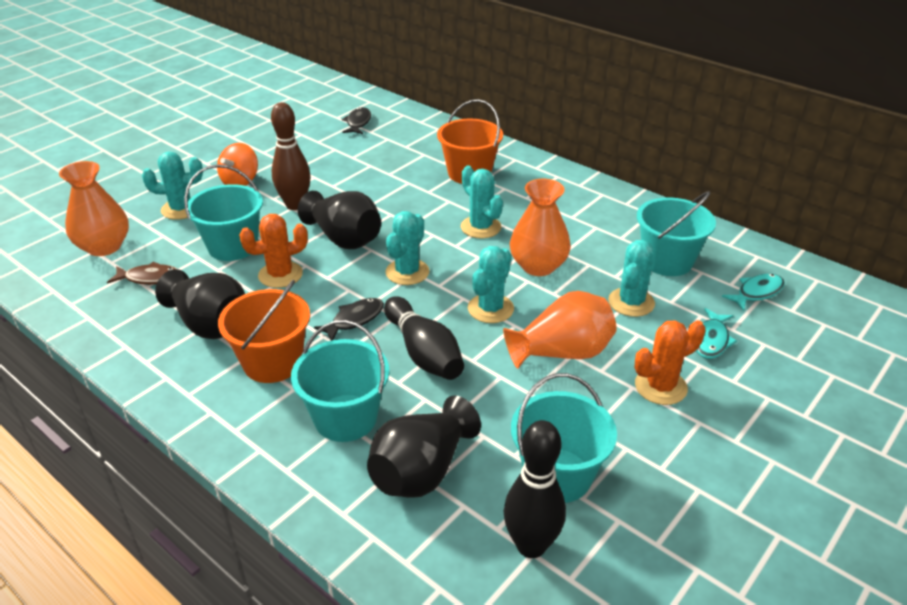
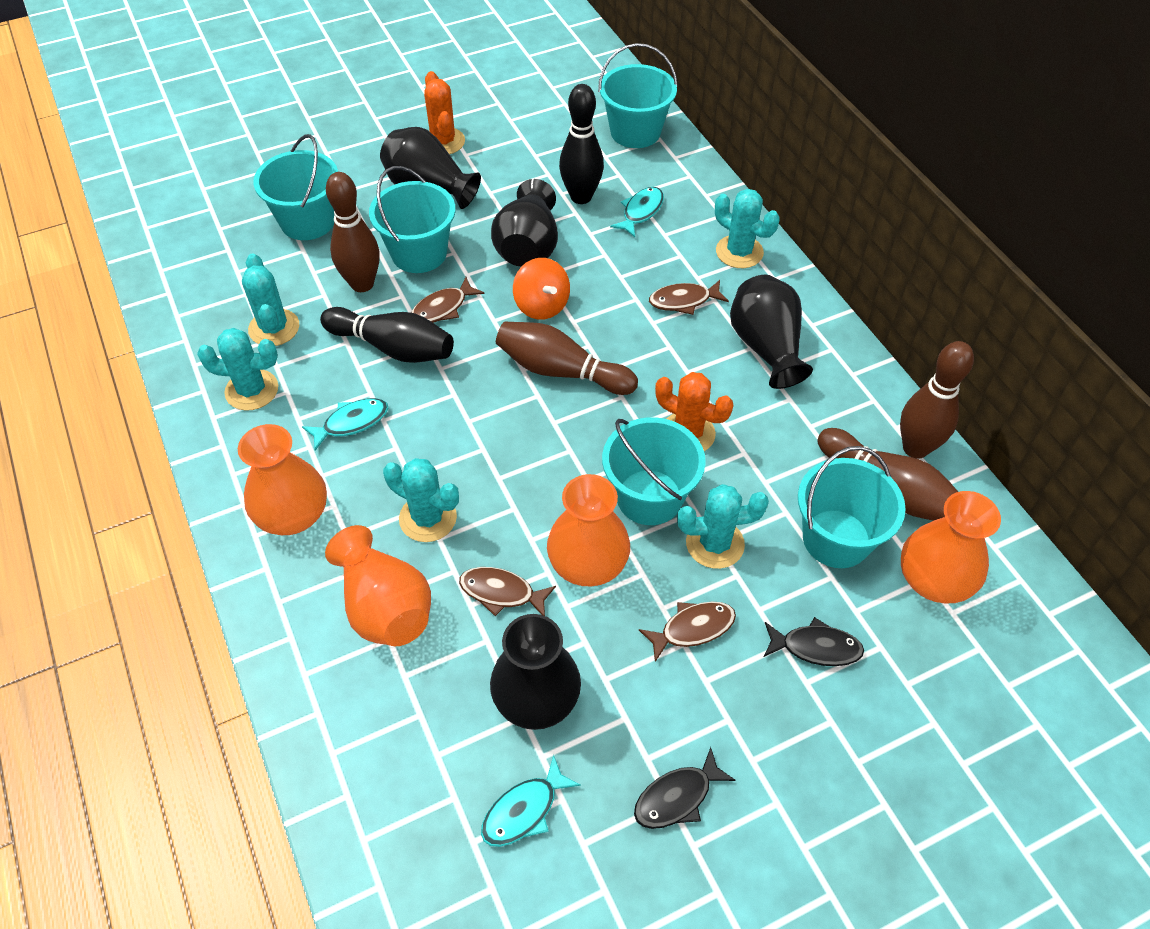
black vase: 3 -> 4
brown bowling pin: 1 -> 4
brown fish: 1 -> 4
orange bucket: 2 -> 0
orange vase: 3 -> 4
turquoise bucket: 4 -> 5
turquoise fish: 2 -> 3

